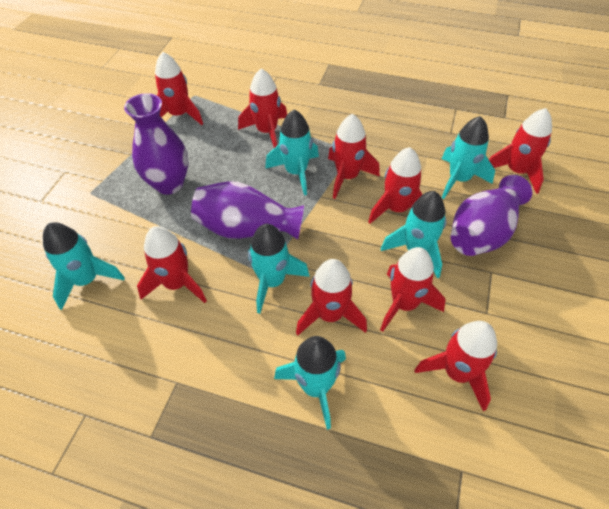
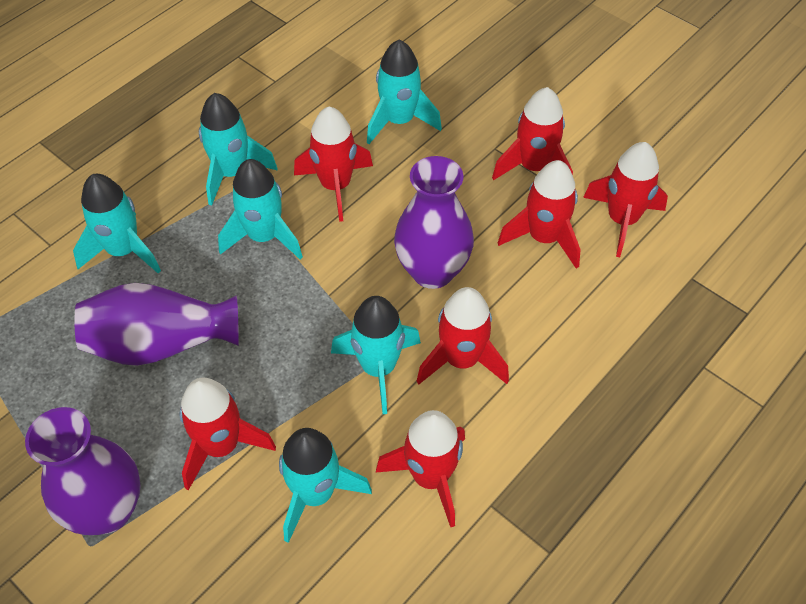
red rocket: 9 -> 7

